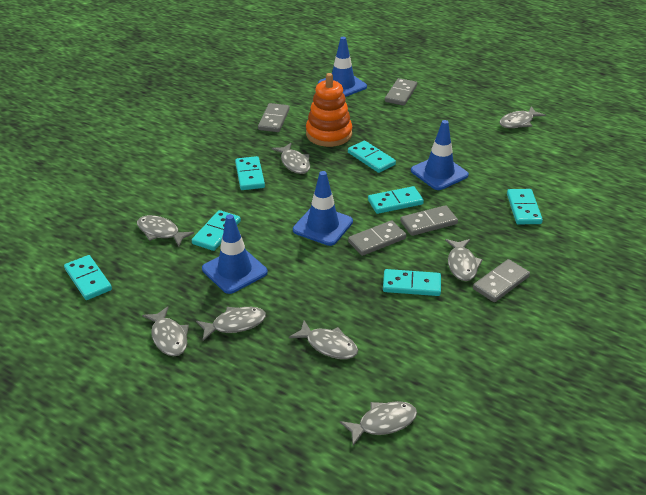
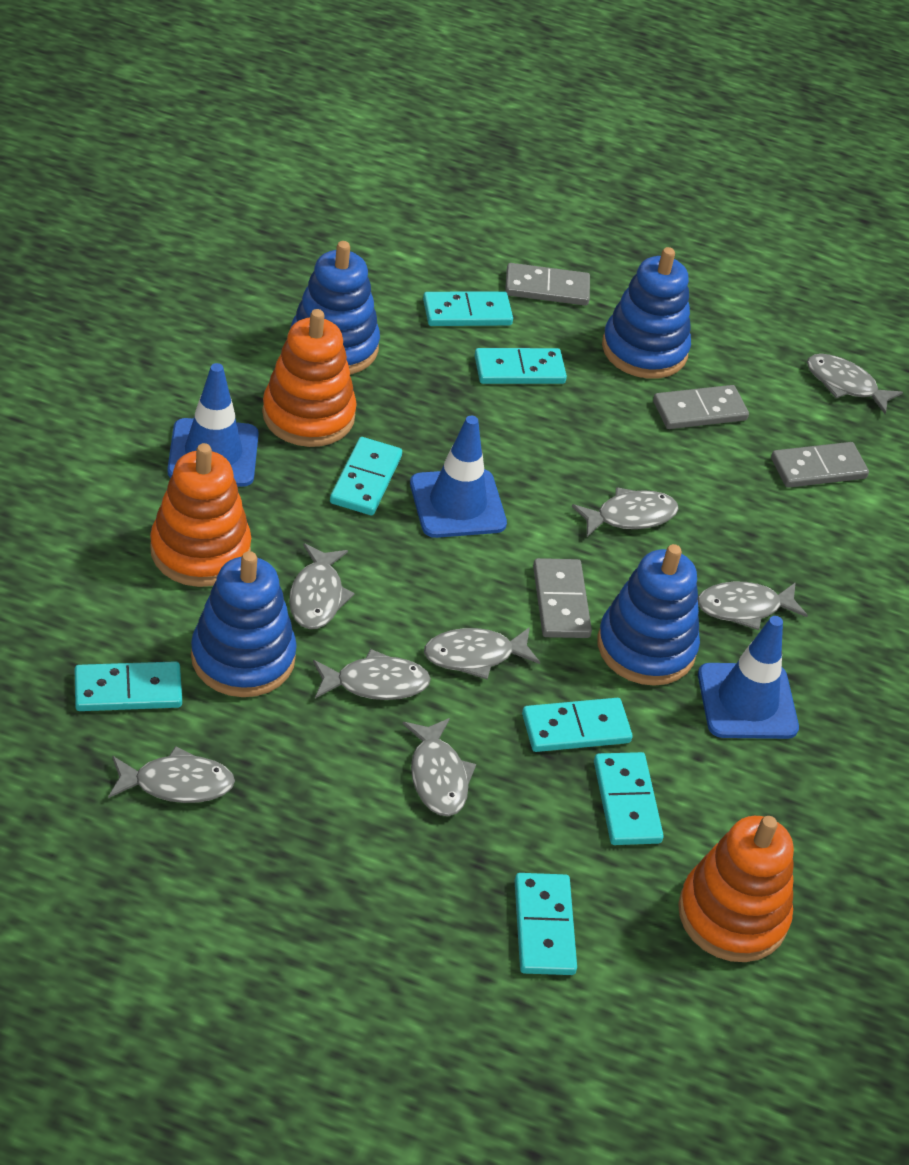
blue stacking toy: 0 -> 4
blue traffic cone: 4 -> 3
grey domino: 5 -> 4
orange stacking toy: 1 -> 3

